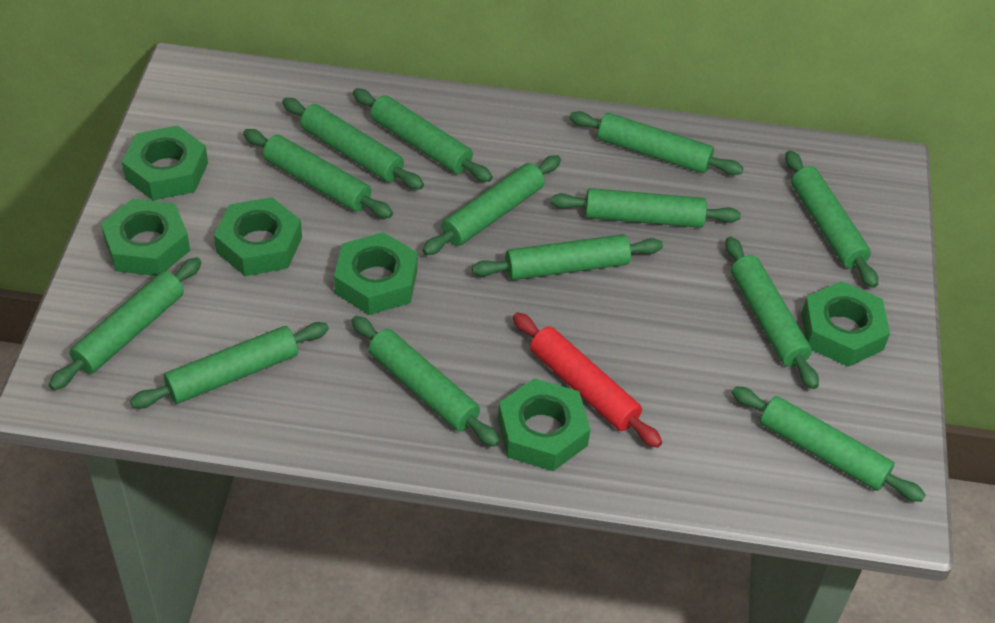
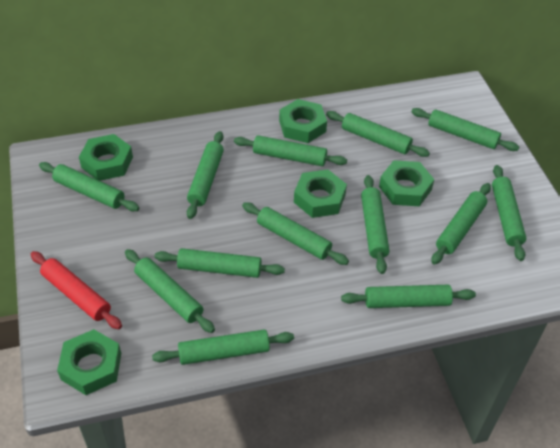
green nut: 6 -> 5

